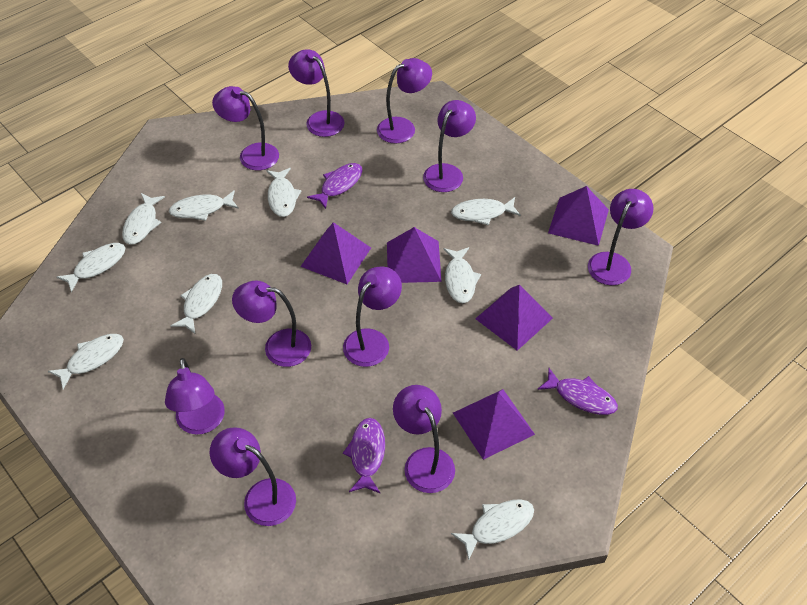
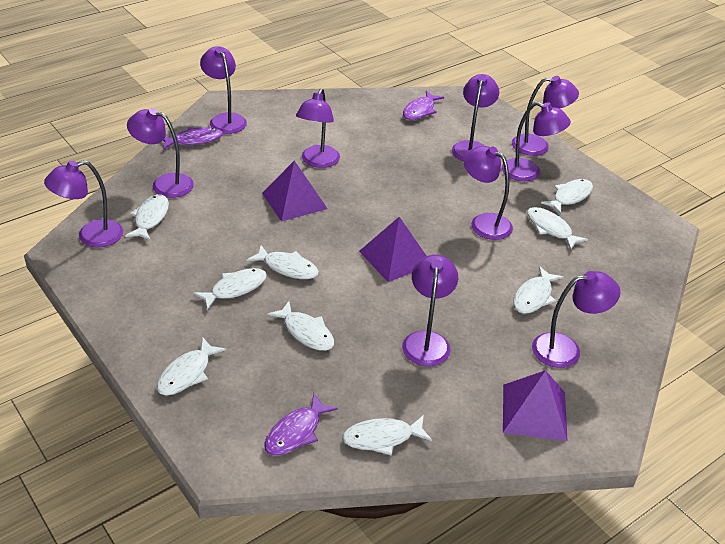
purple pyramid: 5 -> 3

